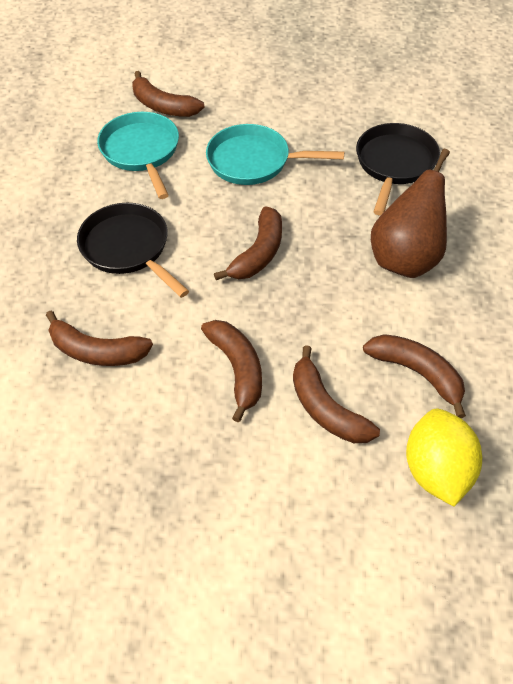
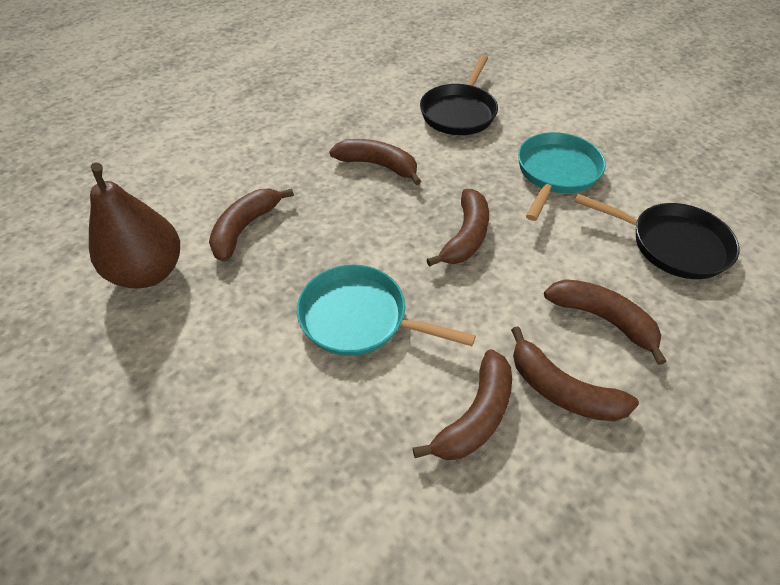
yellow lemon: 1 -> 0

